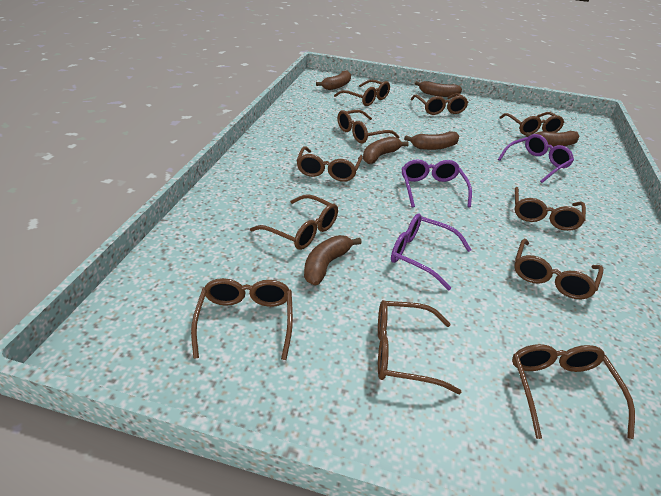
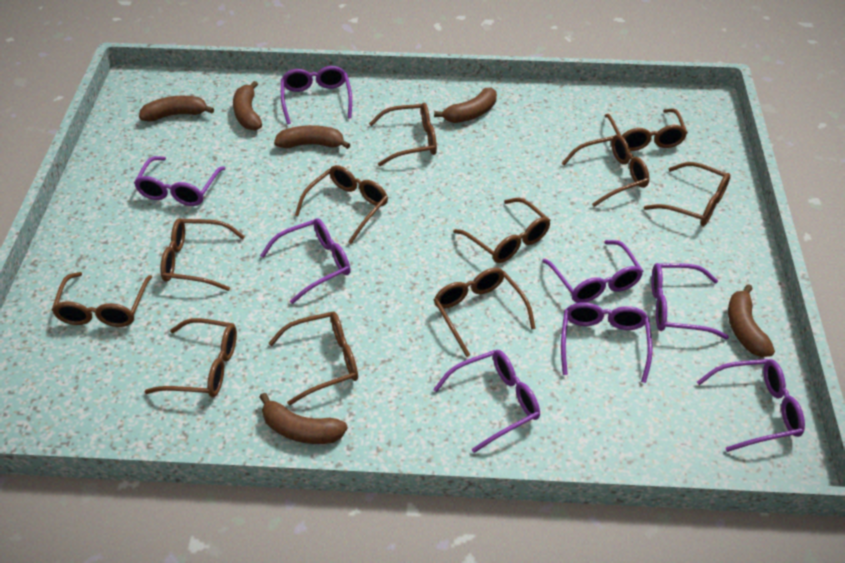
purple glasses: 3 -> 8

